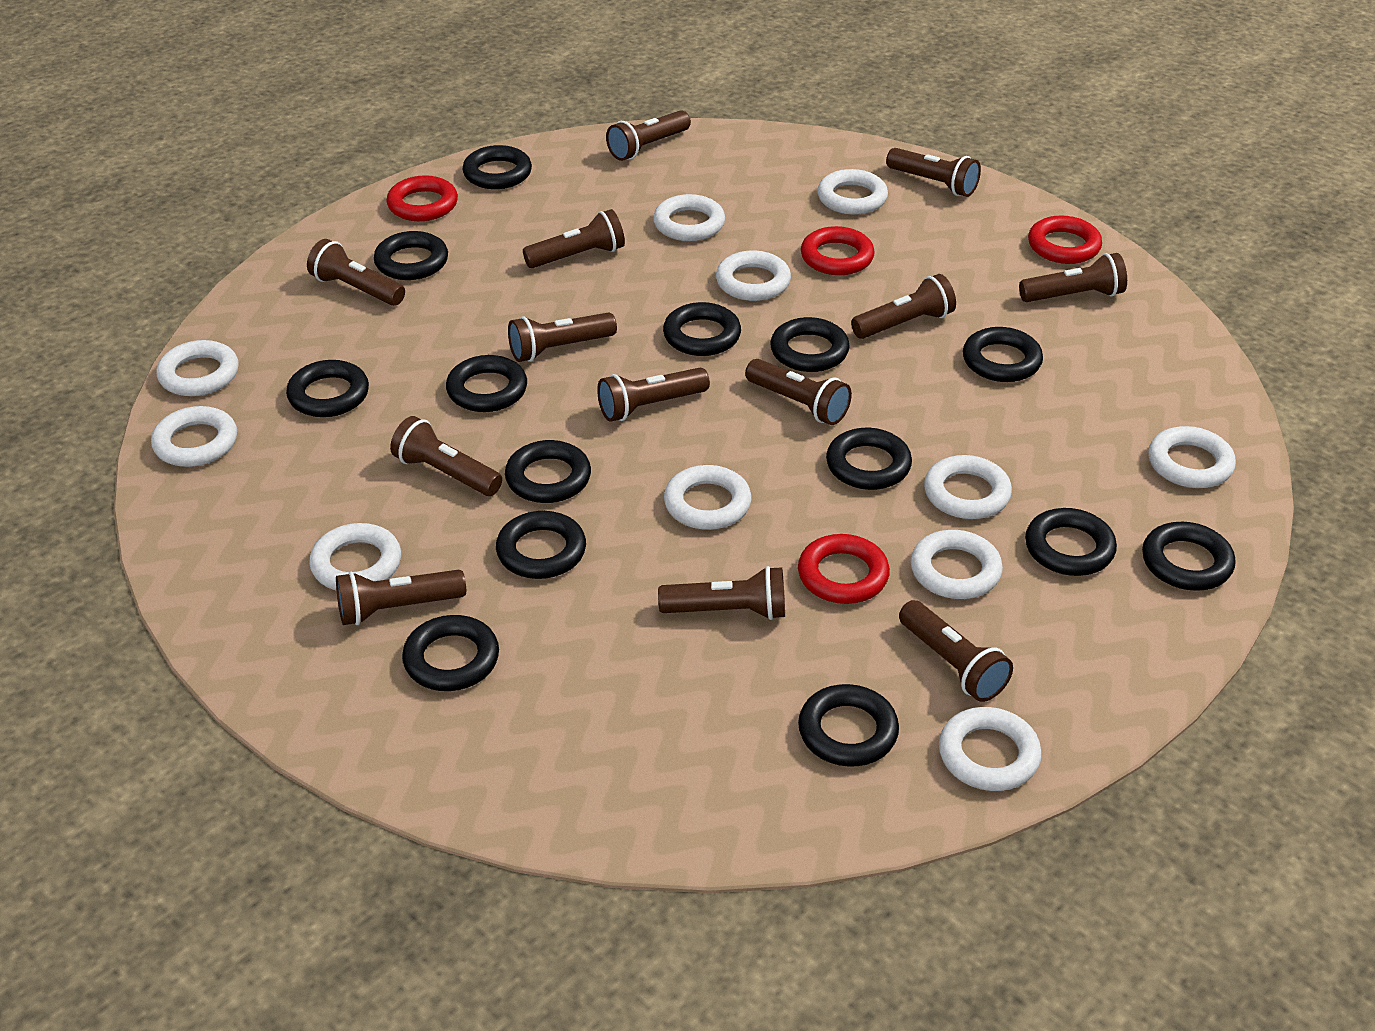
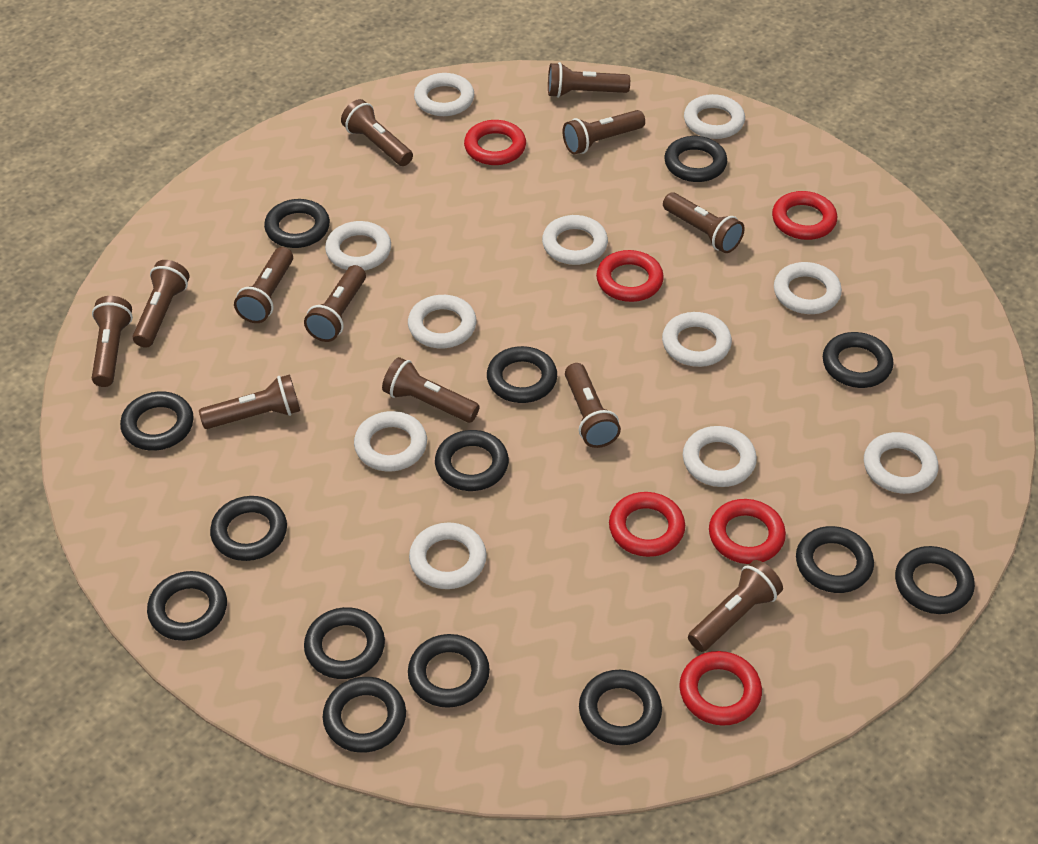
brown flashlight: 13 -> 12
red ring: 4 -> 6

